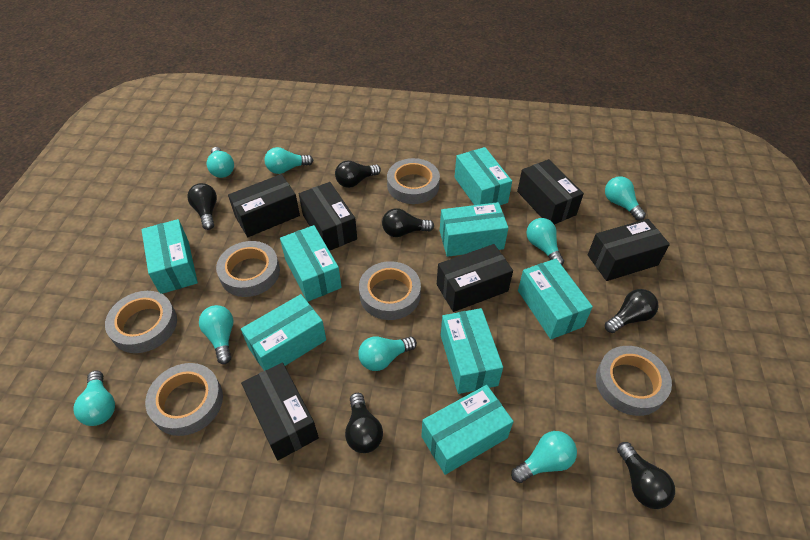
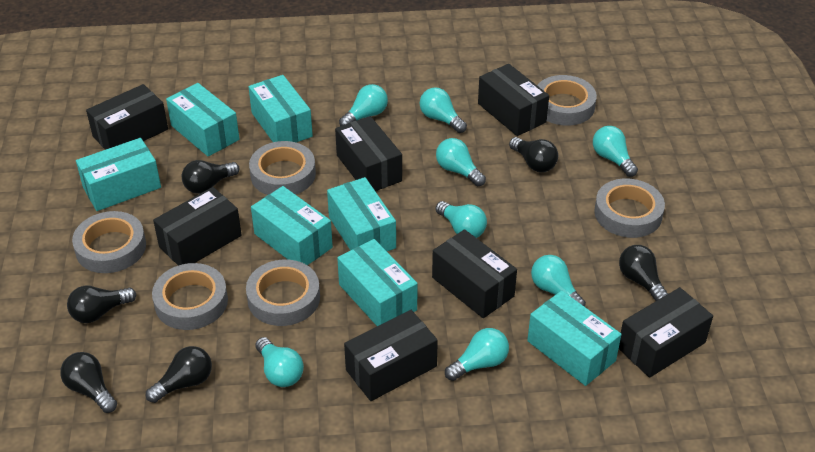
black box: 6 -> 7
turquoise box: 8 -> 7

